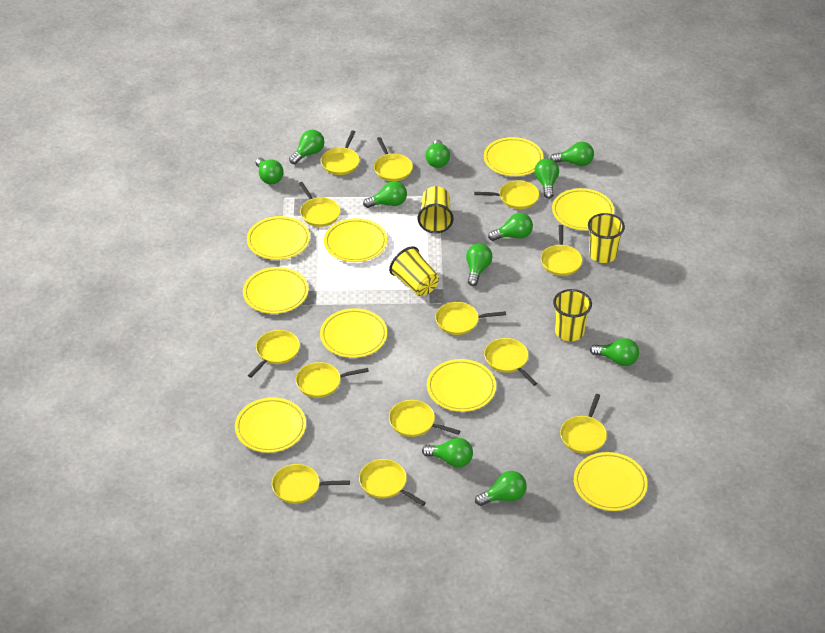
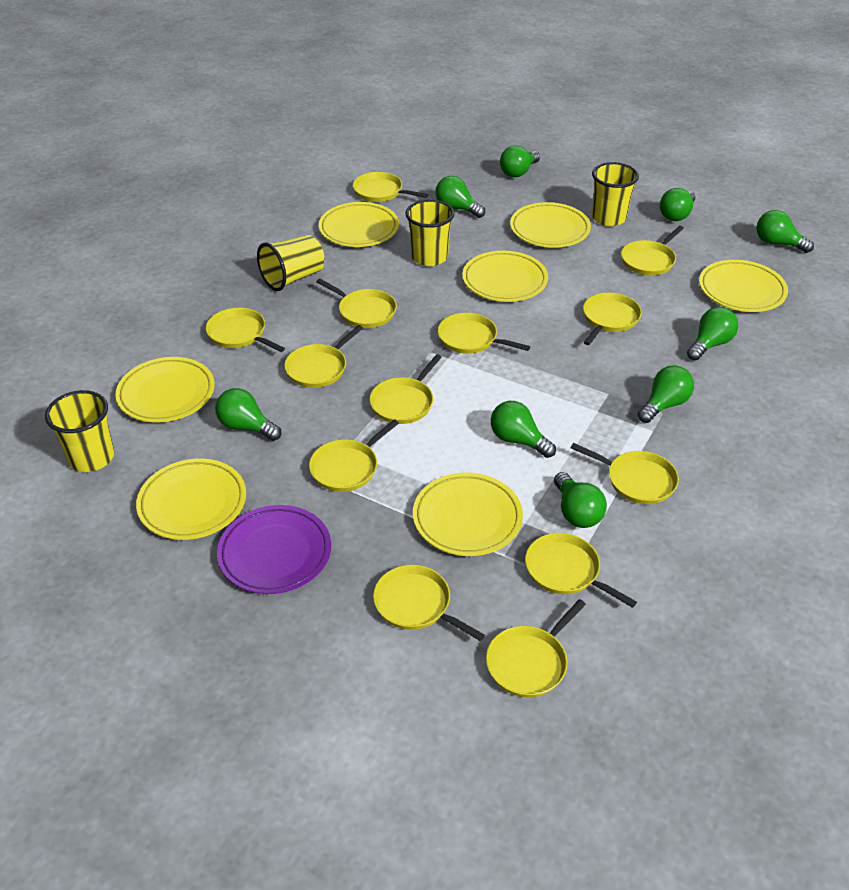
green light bulb: 11 -> 9
purple plate: 0 -> 1
yellow plate: 9 -> 7

